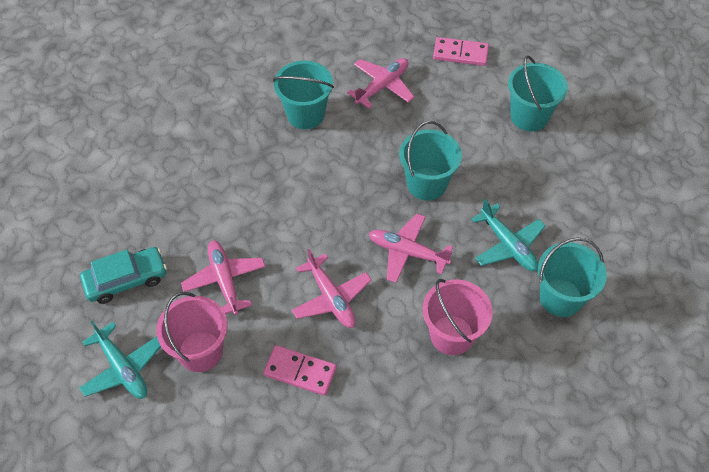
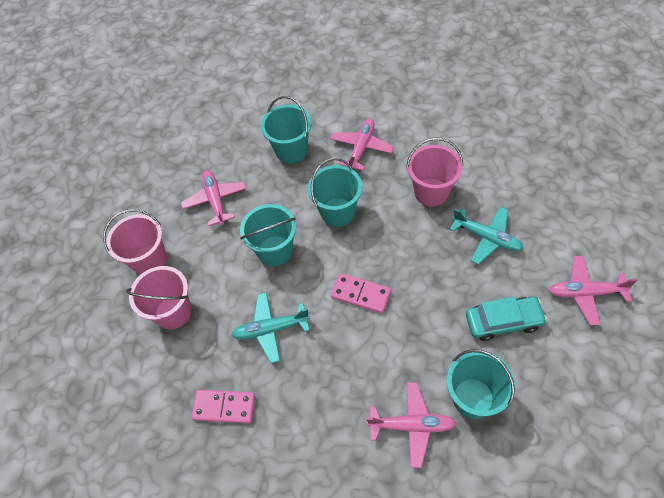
pink bucket: 2 -> 3

